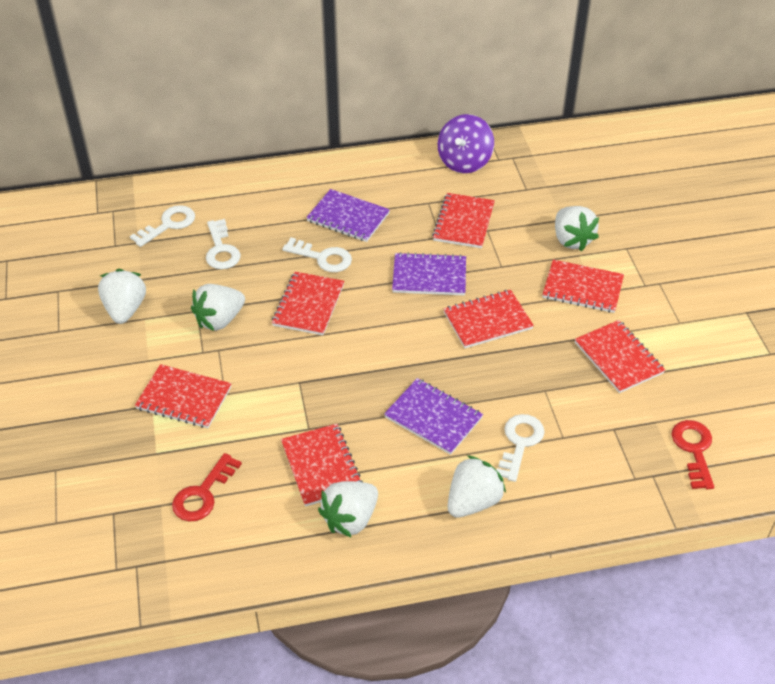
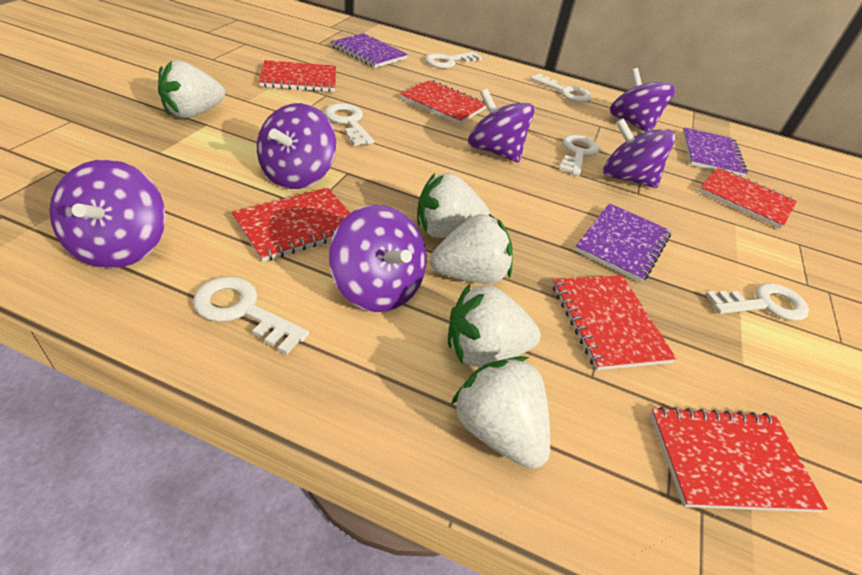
purple spinning top: 1 -> 6
red key: 2 -> 0
red notebook: 7 -> 6
white key: 4 -> 6

